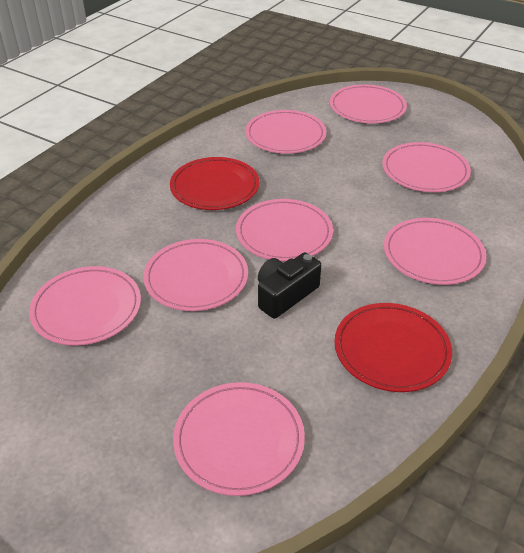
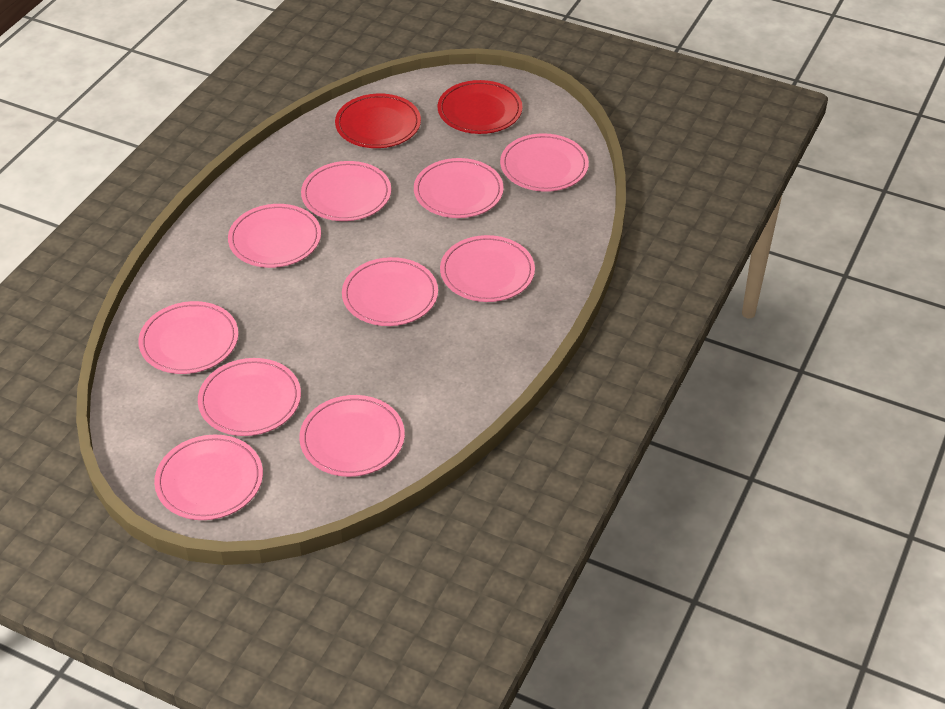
black camera: 1 -> 0
pink plate: 8 -> 10

